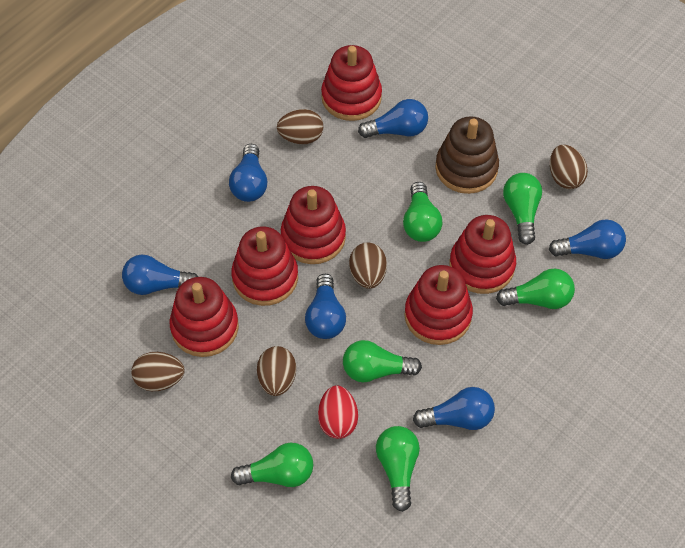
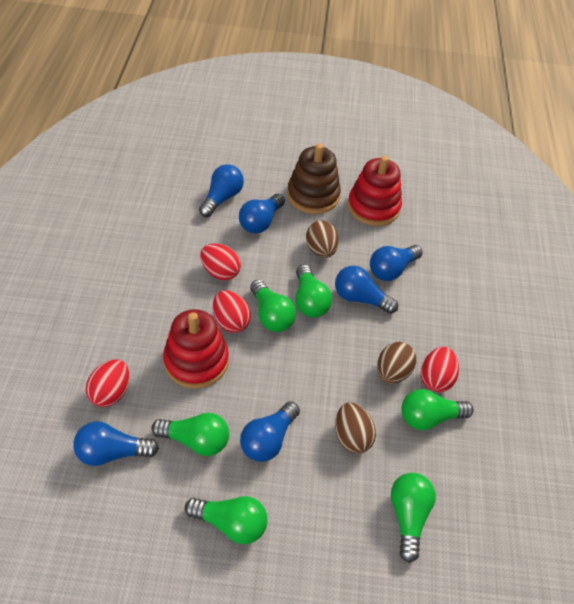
brown egg: 5 -> 3
red egg: 1 -> 4
red stacking toy: 6 -> 2

